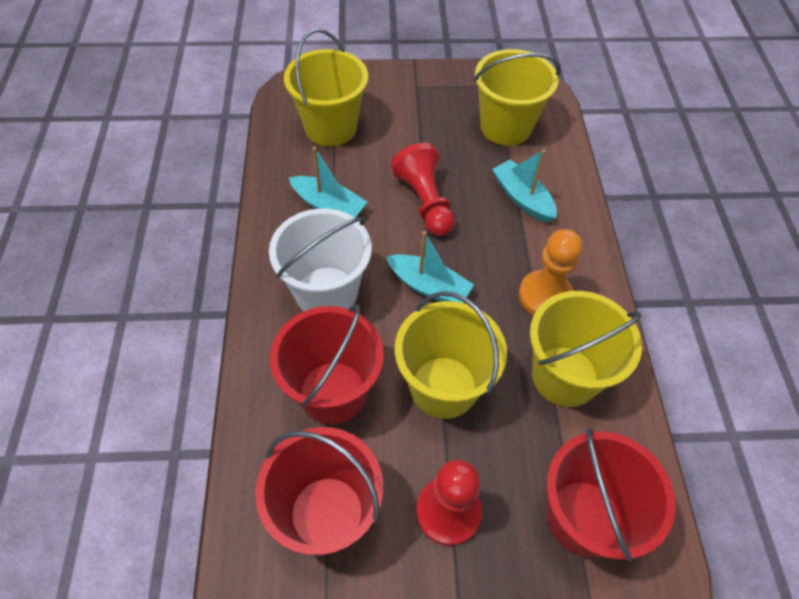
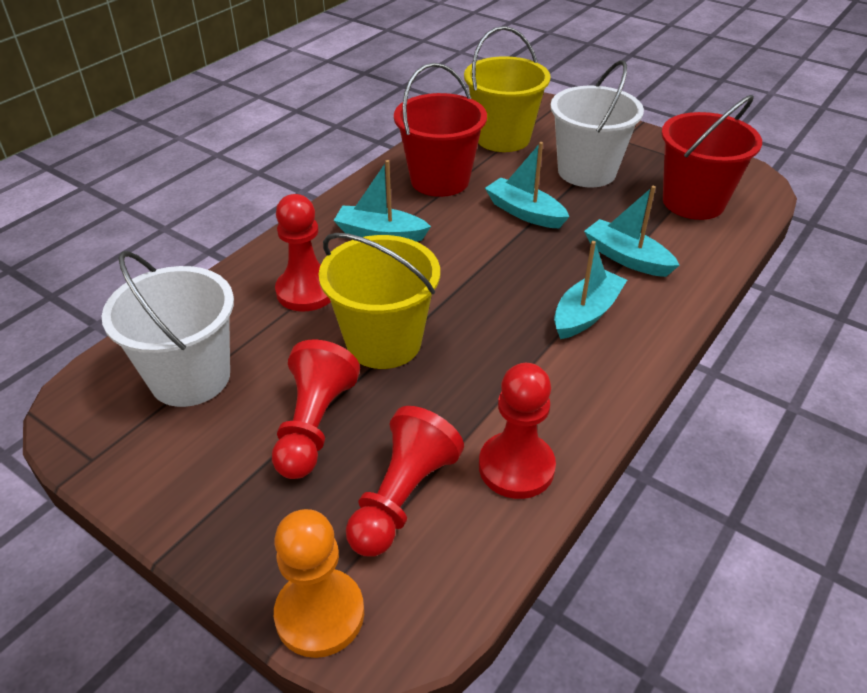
red bucket: 3 -> 2
red pawn: 2 -> 4
turquoise boat: 3 -> 4
white bucket: 1 -> 2
yellow bucket: 4 -> 2

